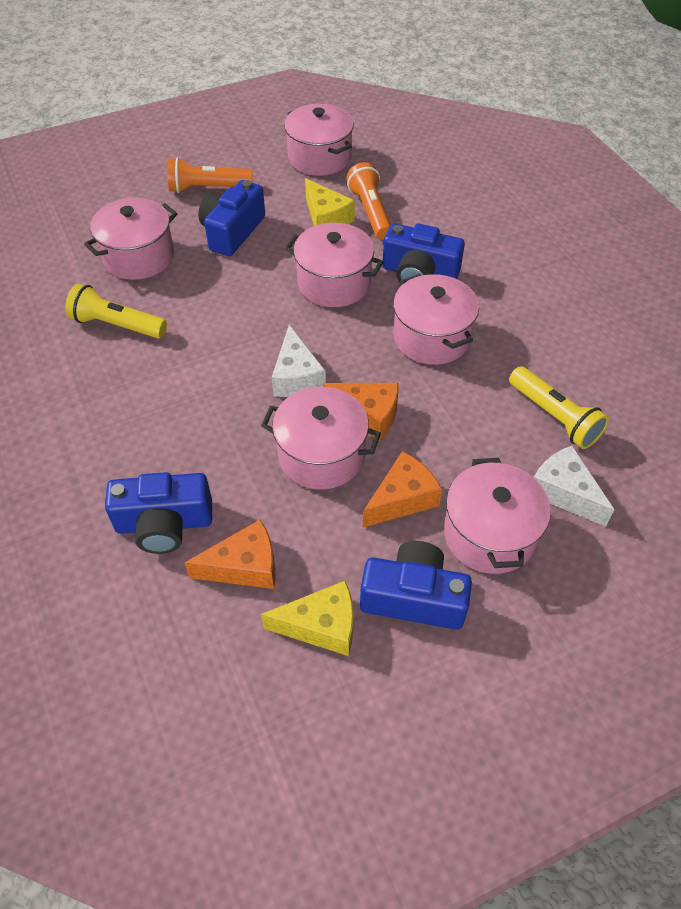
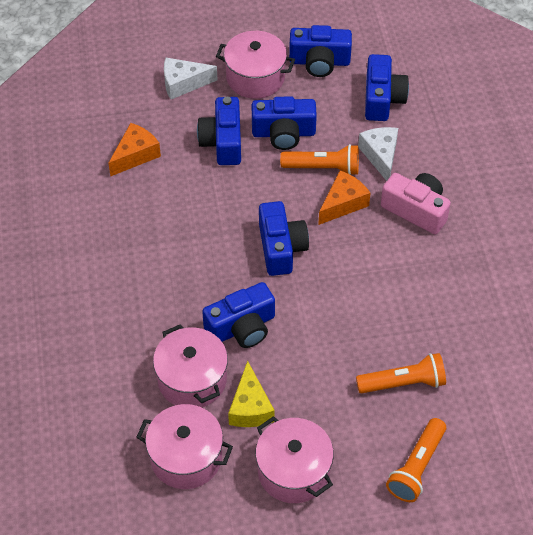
blue camera: 4 -> 6
orange cheese: 3 -> 2
orange flashlight: 2 -> 3
pink camera: 0 -> 1
pink pot: 6 -> 4
yellow cheese: 2 -> 1
yellow flashlight: 2 -> 0

